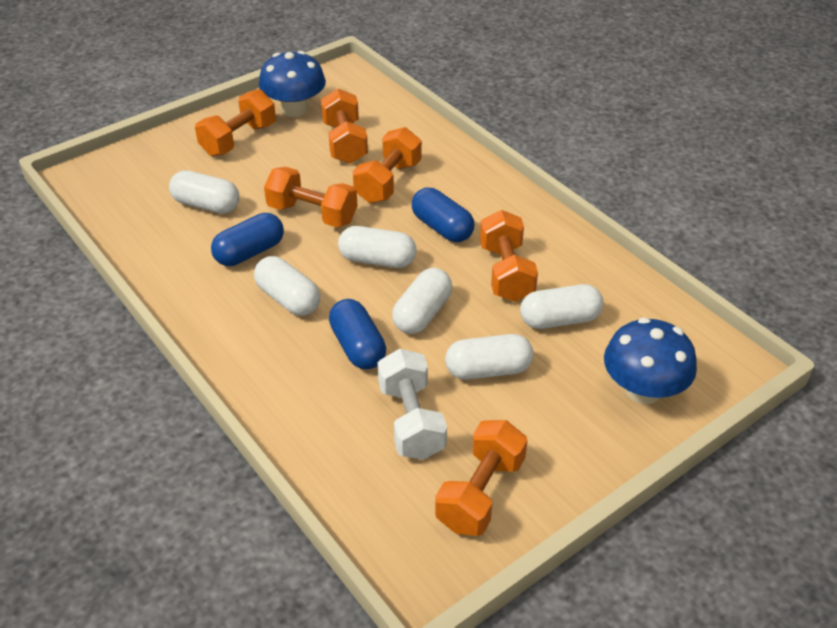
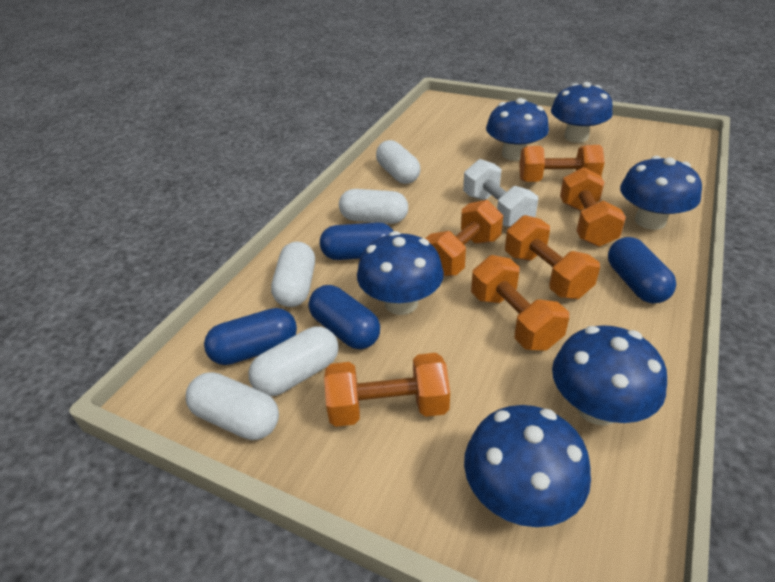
blue capsule: 3 -> 4
blue mushroom: 2 -> 6
white capsule: 6 -> 5

